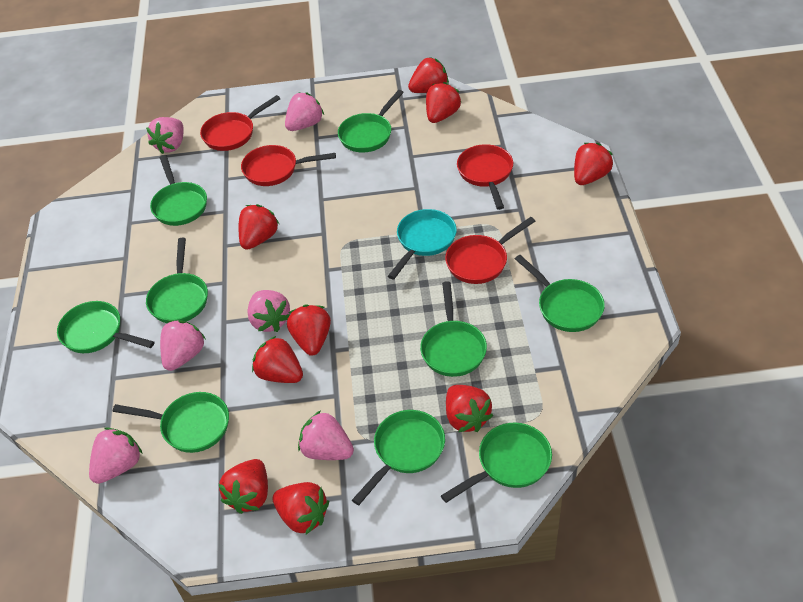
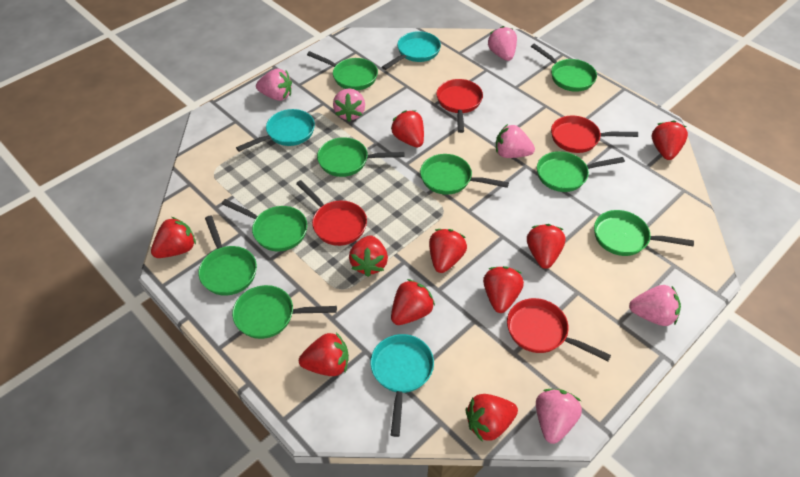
red strawberry: 9 -> 10
turquoise pan: 1 -> 3

